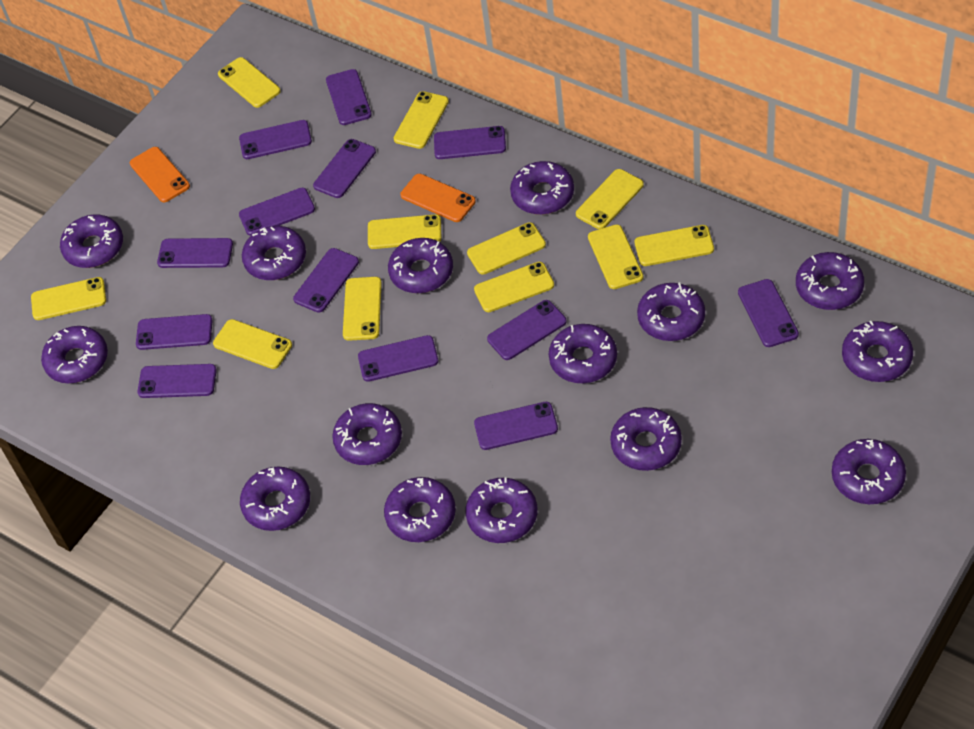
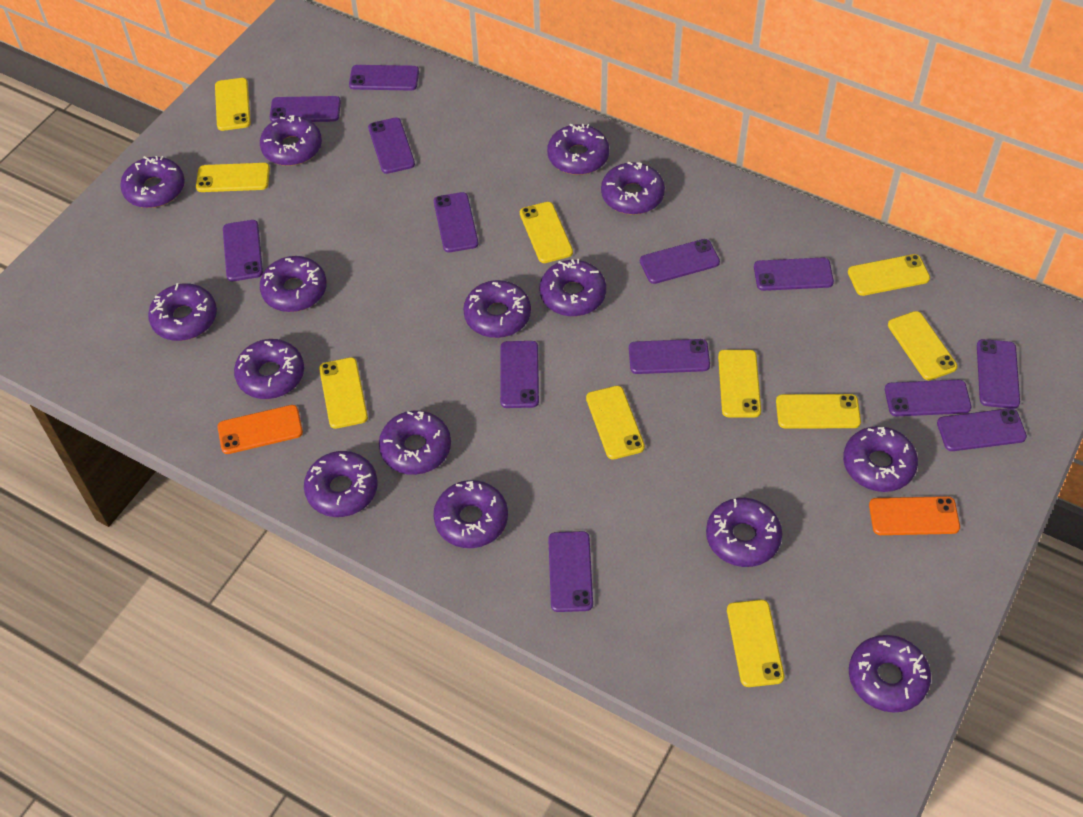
yellow phone: 11 -> 10

